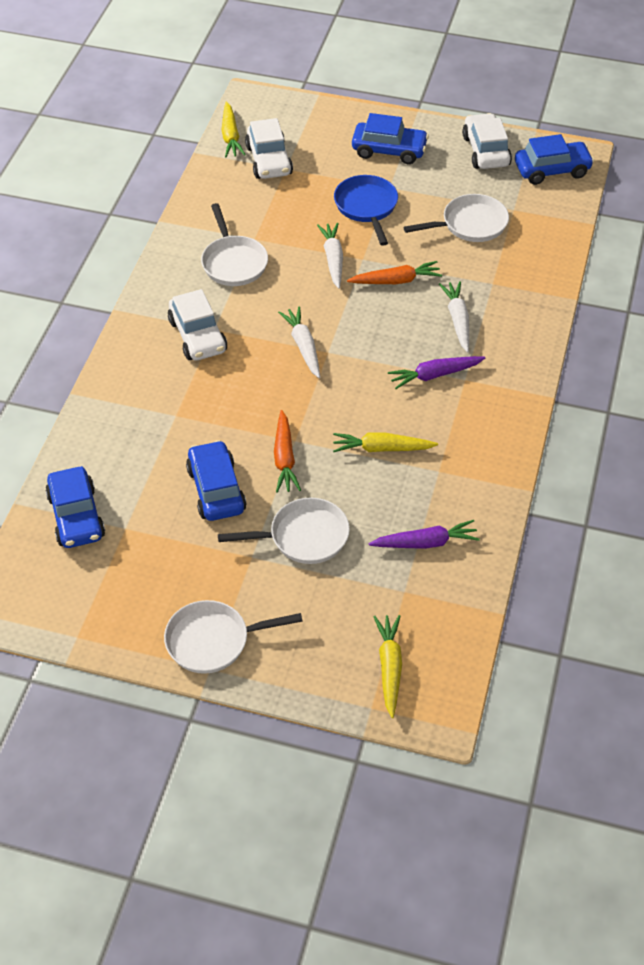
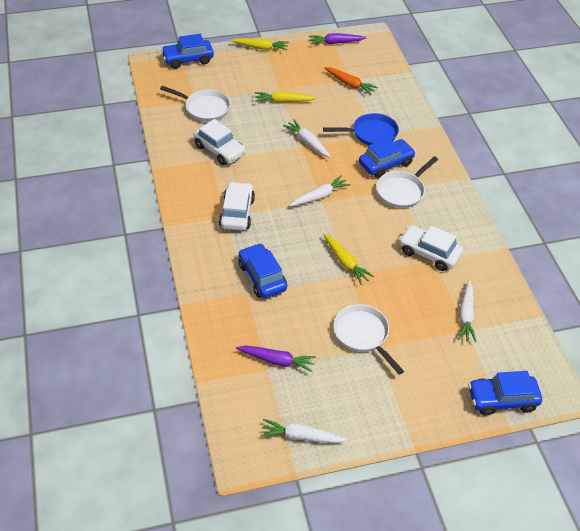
orange carrot: 2 -> 1
white carrot: 3 -> 4
white pan: 4 -> 3

